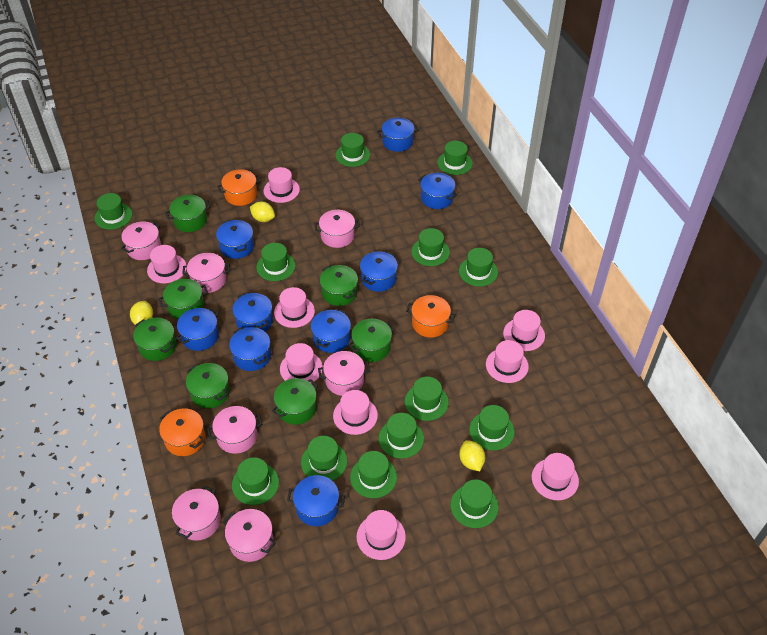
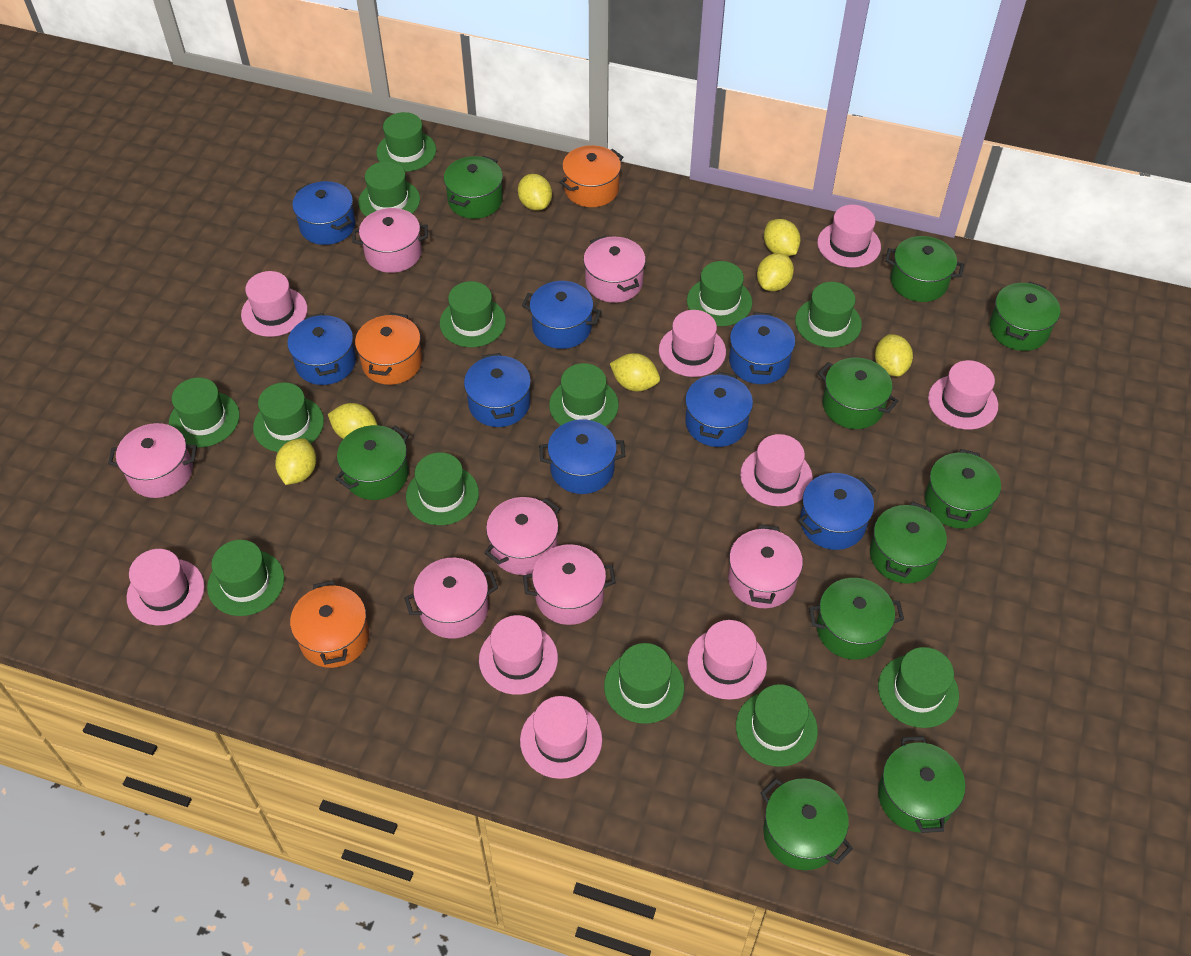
blue pot: 9 -> 8
green pot: 7 -> 10
yellow lemon: 3 -> 7

